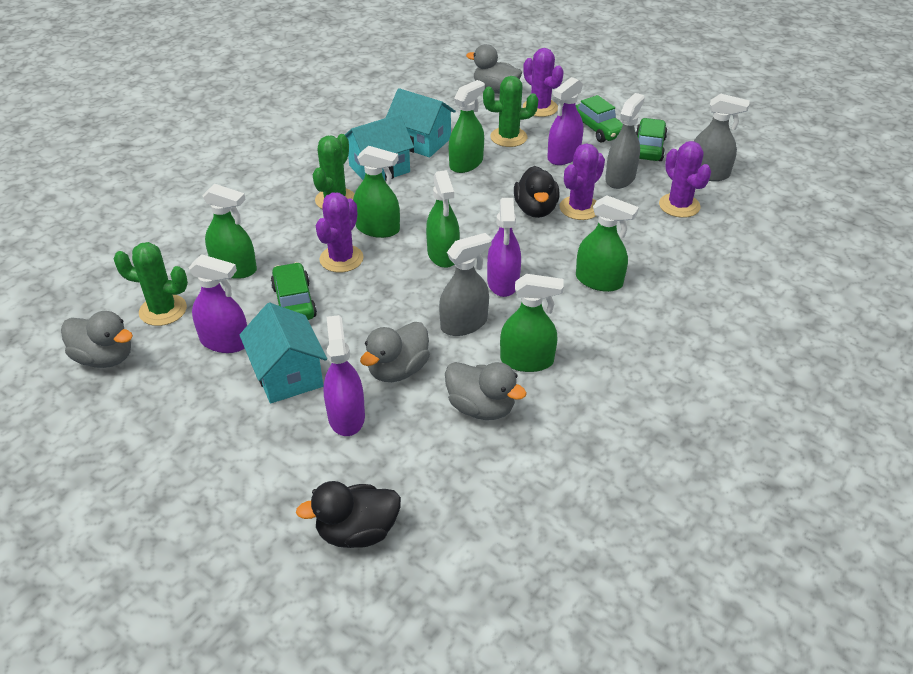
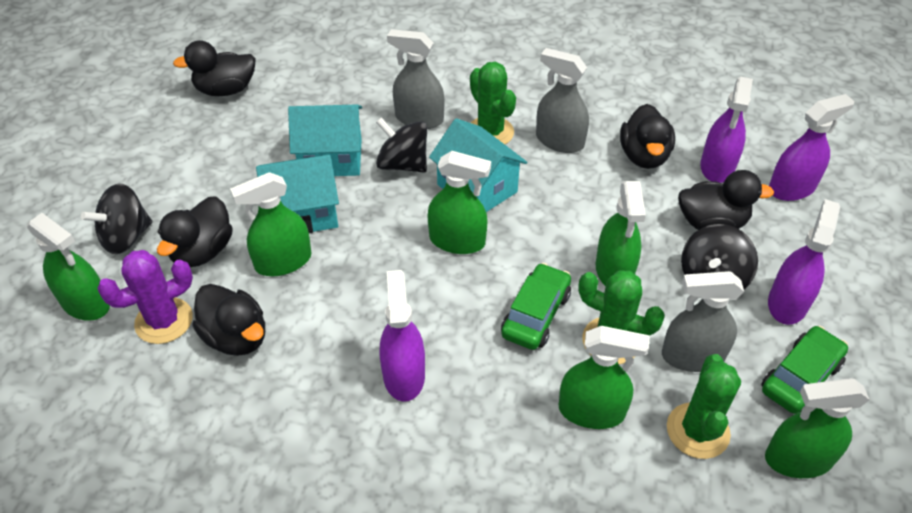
black duck: 2 -> 5
black spinning top: 0 -> 3
green car: 3 -> 2
grey duck: 4 -> 0
purple cactus: 4 -> 1

